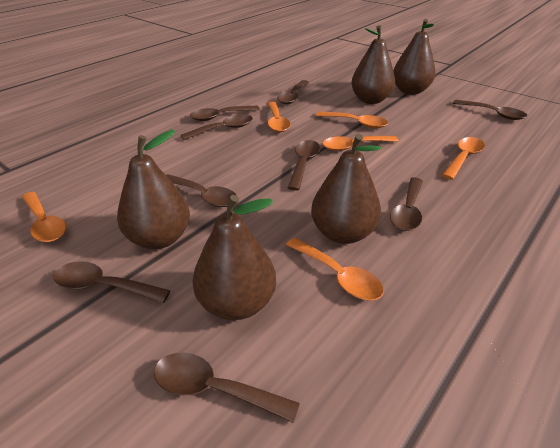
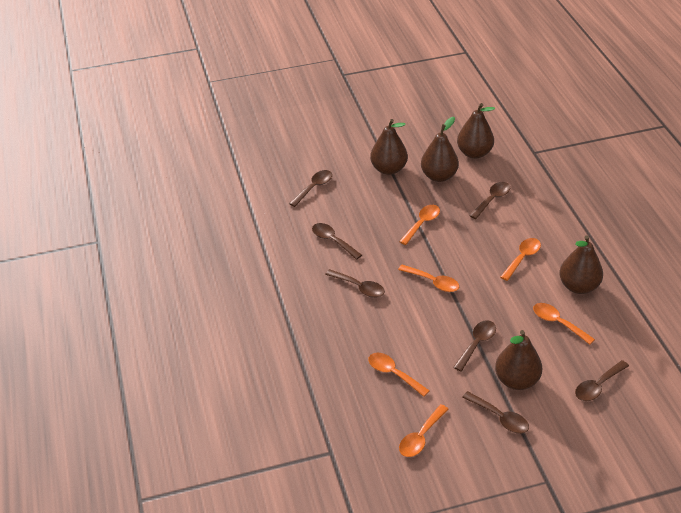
brown spoon: 9 -> 7

